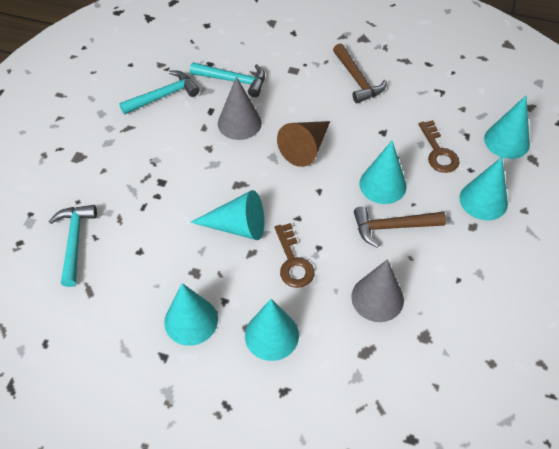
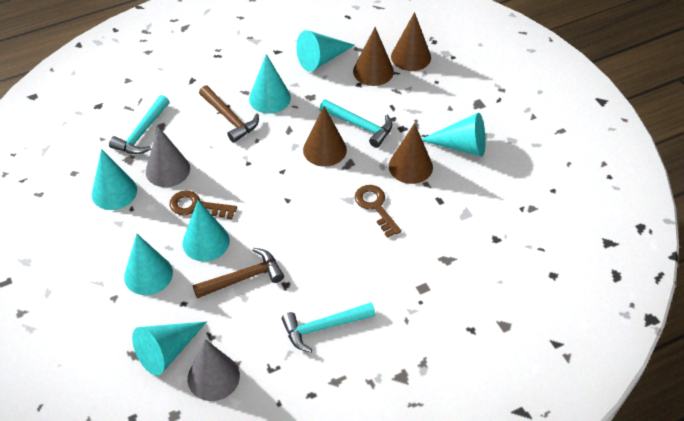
brown cone: 1 -> 4
turquoise cone: 6 -> 7

